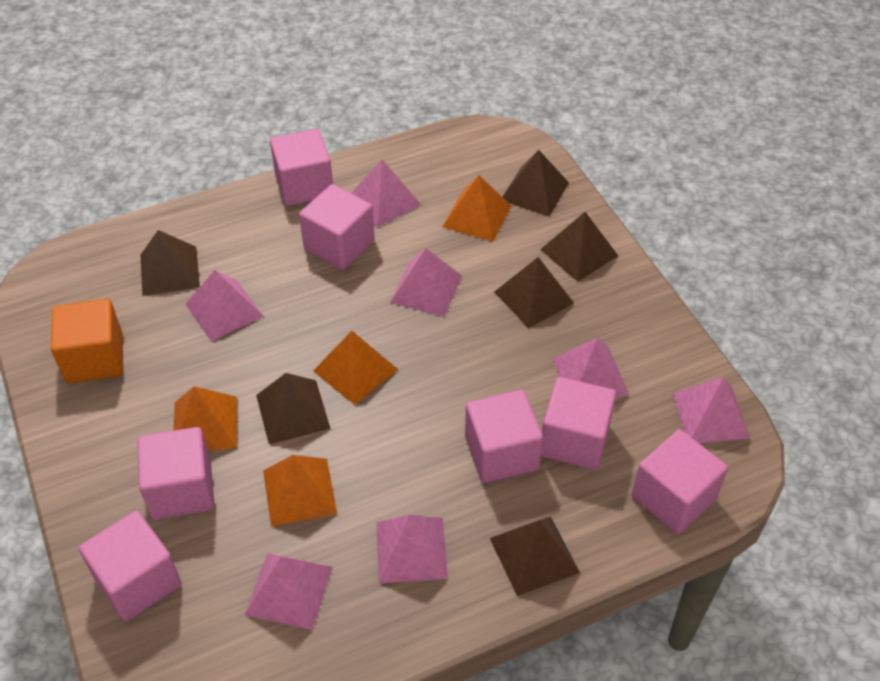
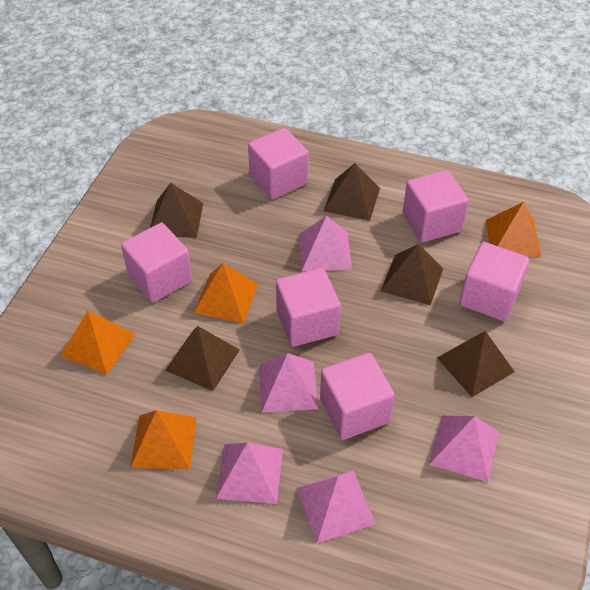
brown pyramid: 6 -> 5
orange cube: 1 -> 0
pink cube: 7 -> 6
pink pyramid: 7 -> 5

